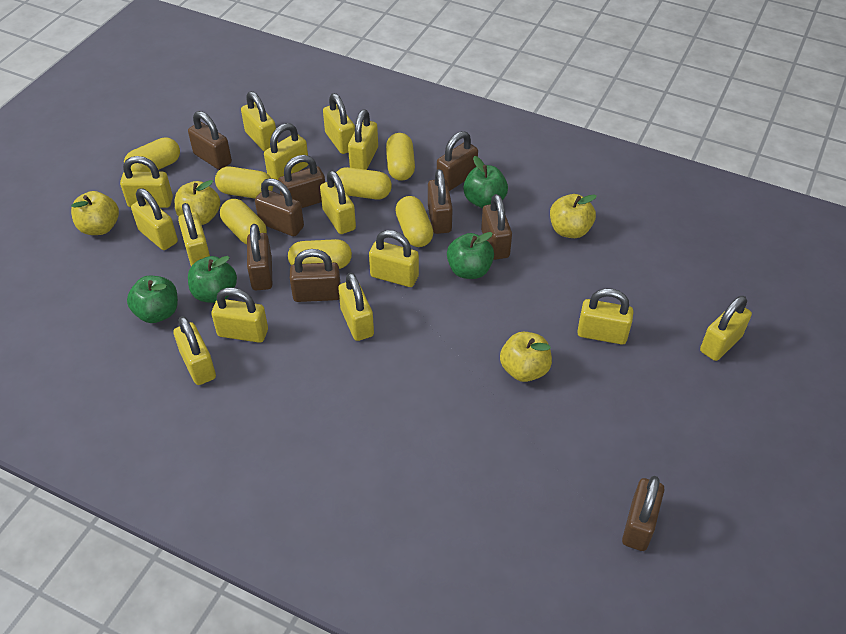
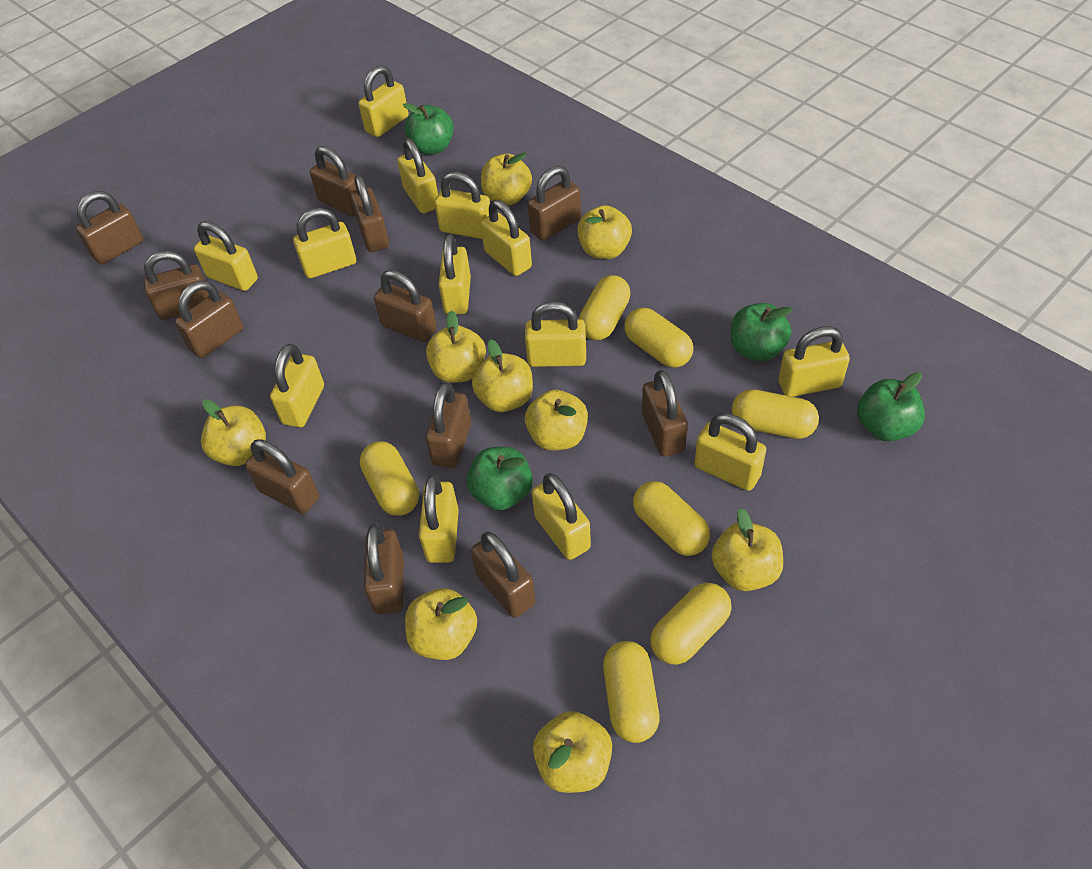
brown padlock: 9 -> 12
yellow apple: 4 -> 9
yellow padlock: 14 -> 13

